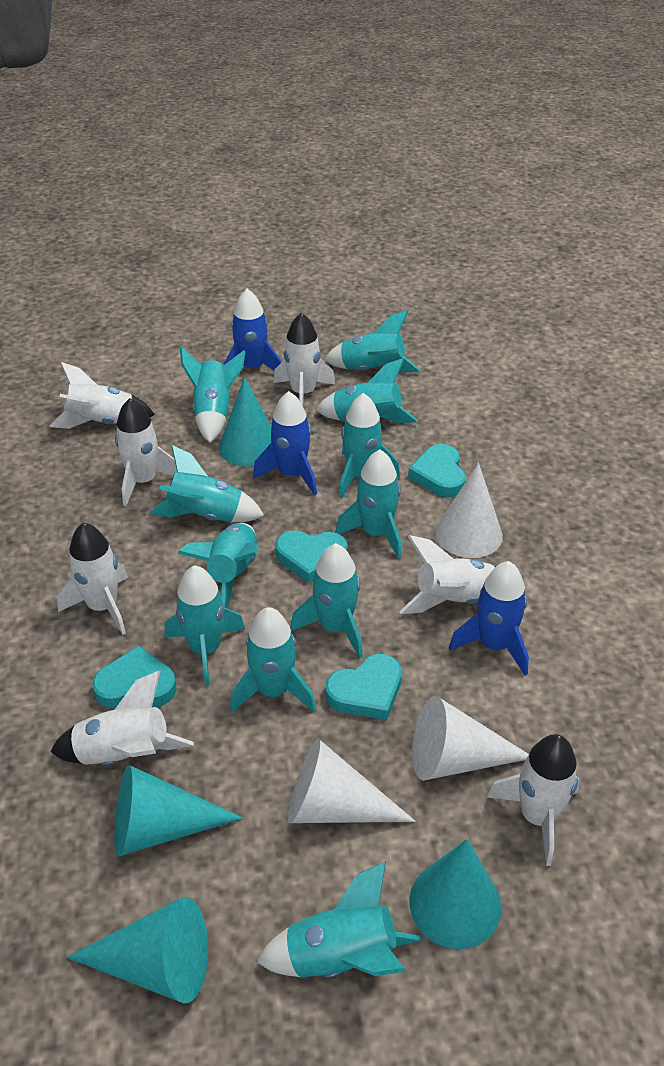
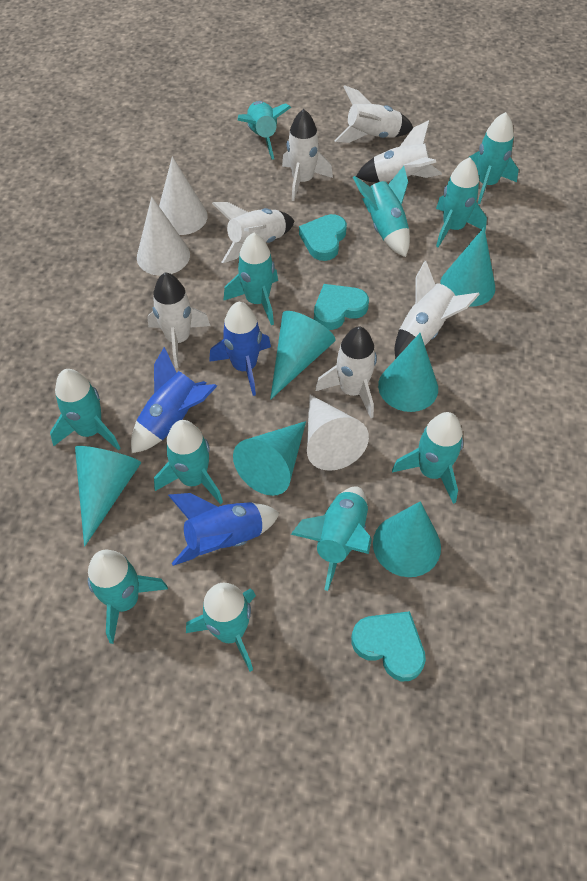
turquoise cone: 4 -> 6
turquoise heart: 4 -> 3

